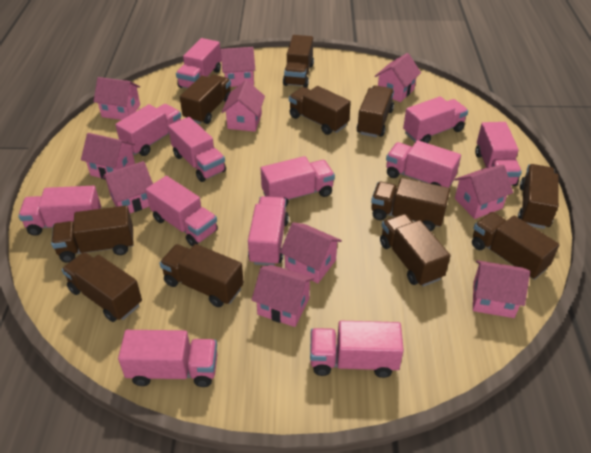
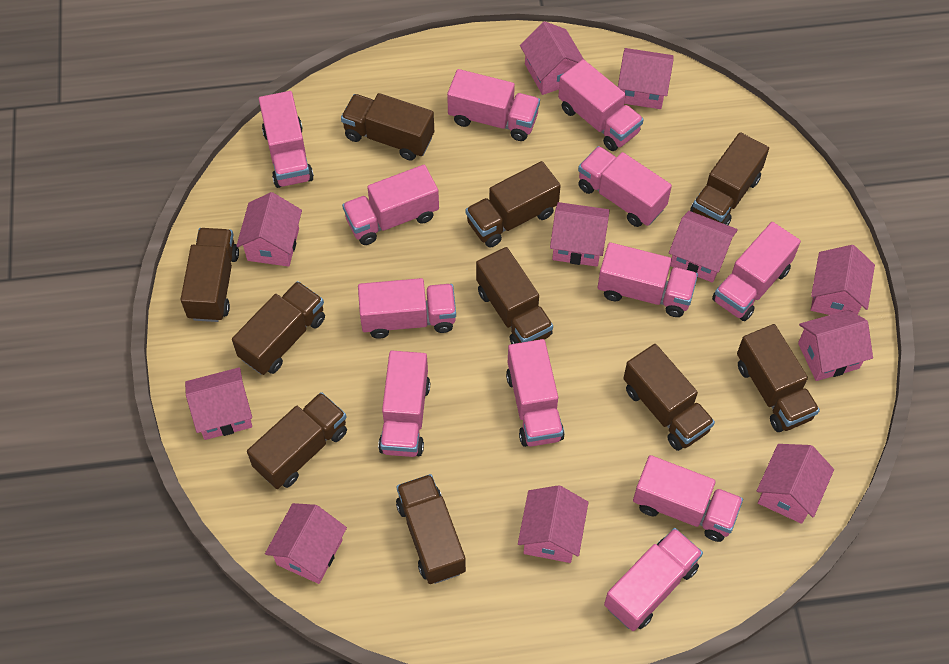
brown truck: 11 -> 10
pink house: 10 -> 11

